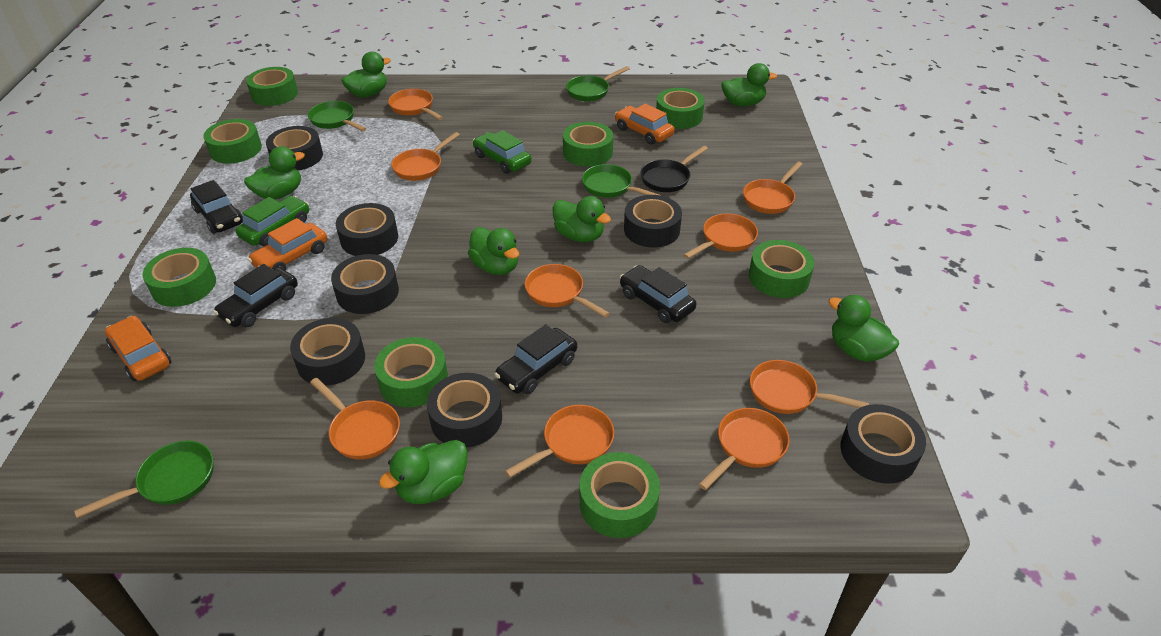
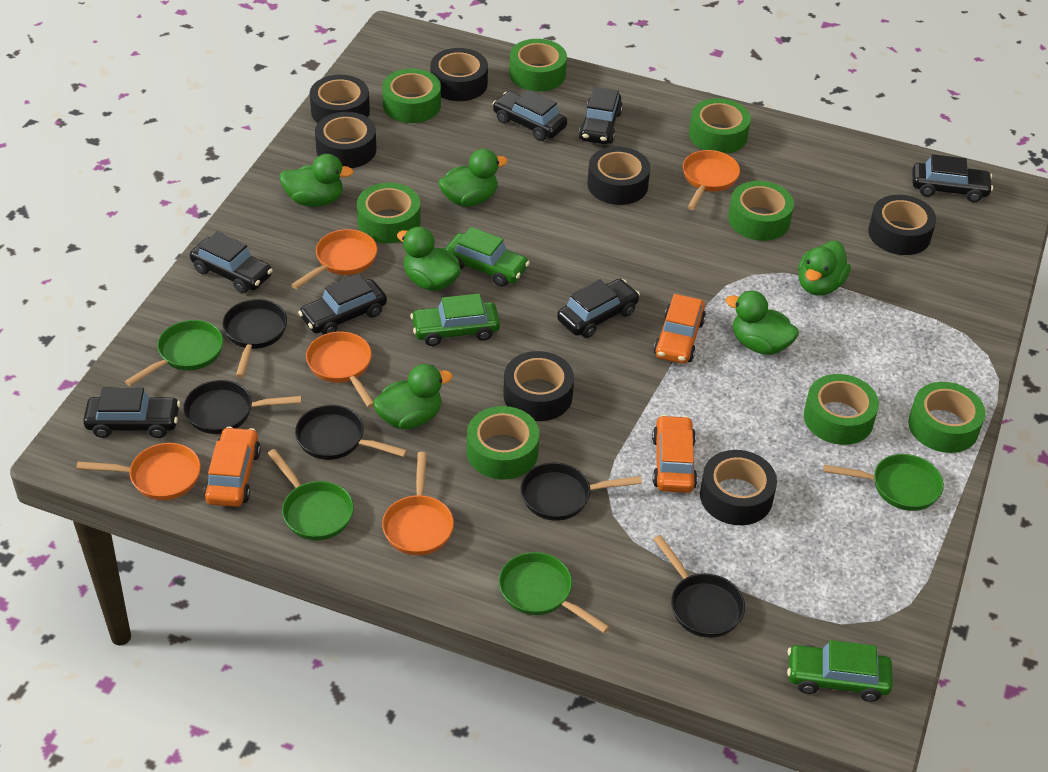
black car: 4 -> 7
black pan: 1 -> 5
green car: 2 -> 3
green duck: 7 -> 6
orange pan: 9 -> 5

